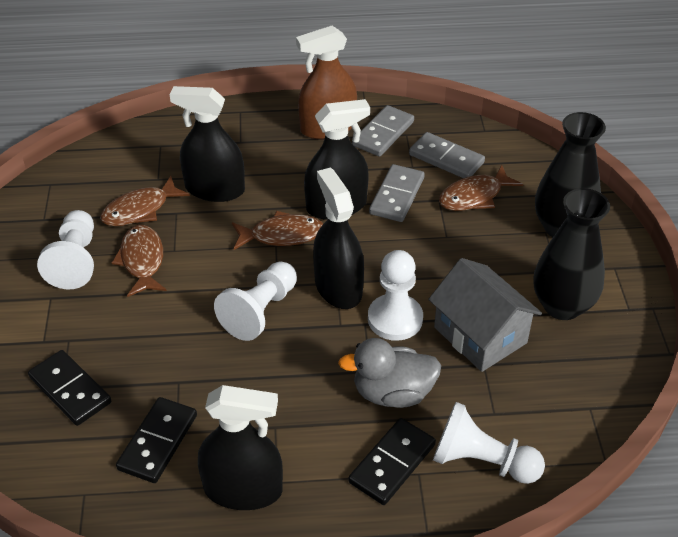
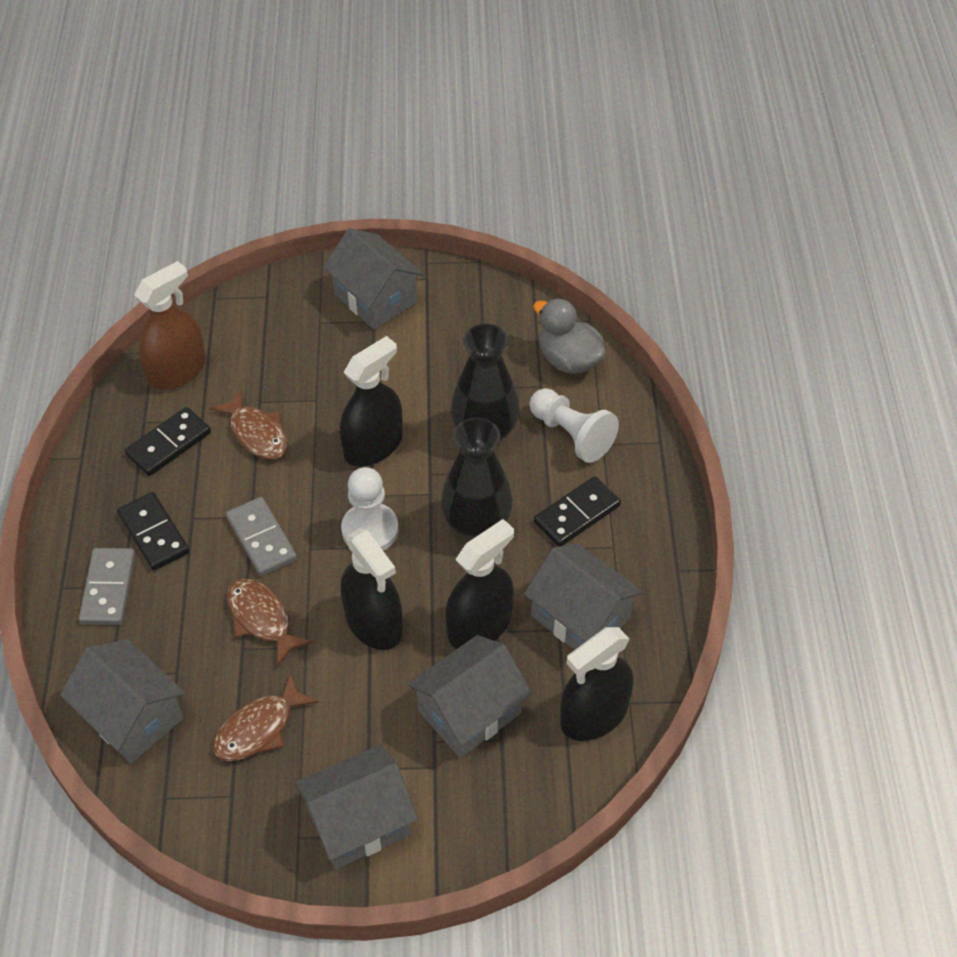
brown fish: 4 -> 3
grey domino: 3 -> 2
grey house: 1 -> 5
white pawn: 4 -> 2

